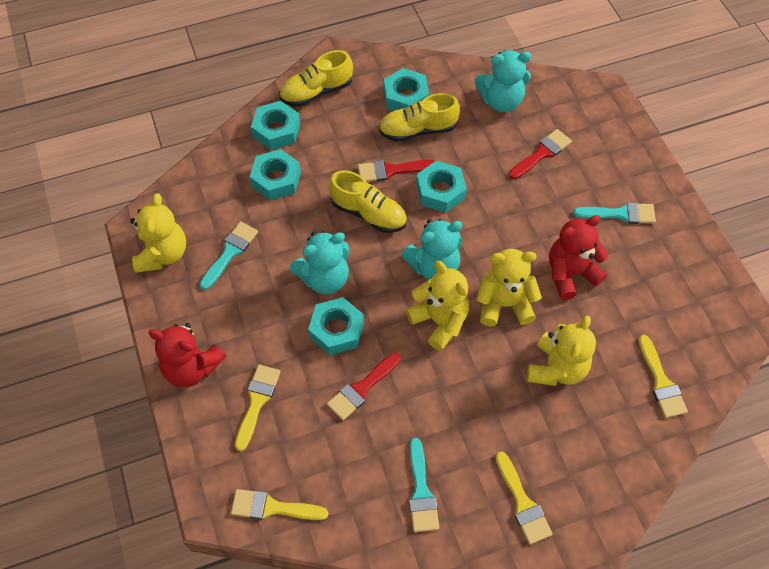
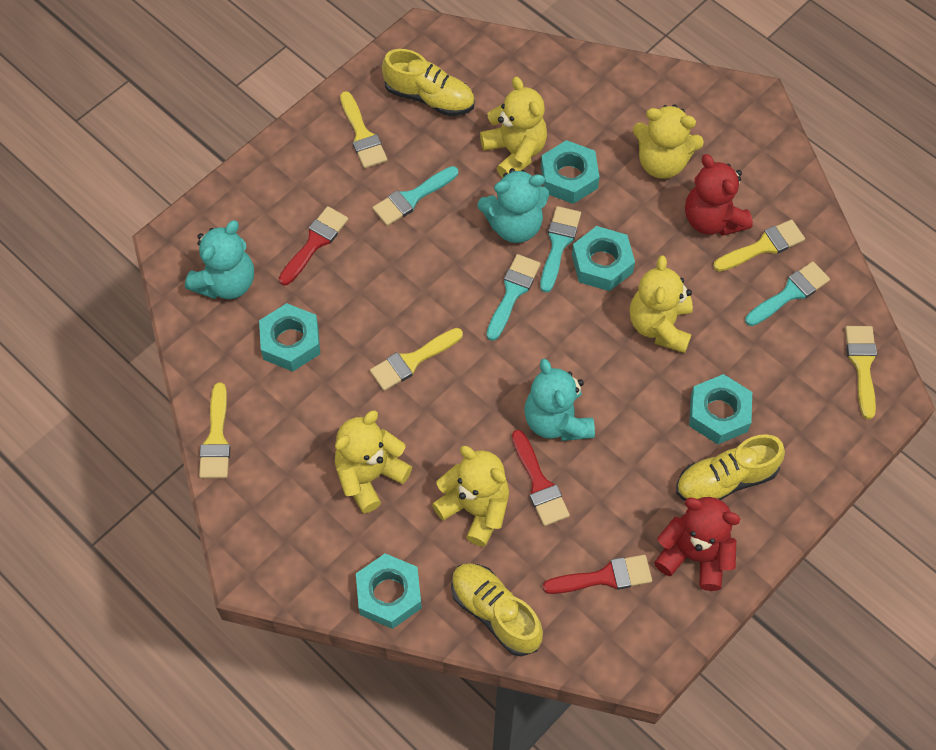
turquoise brush: 3 -> 4
yellow brush: 4 -> 5
yellow teddy bear: 4 -> 5

